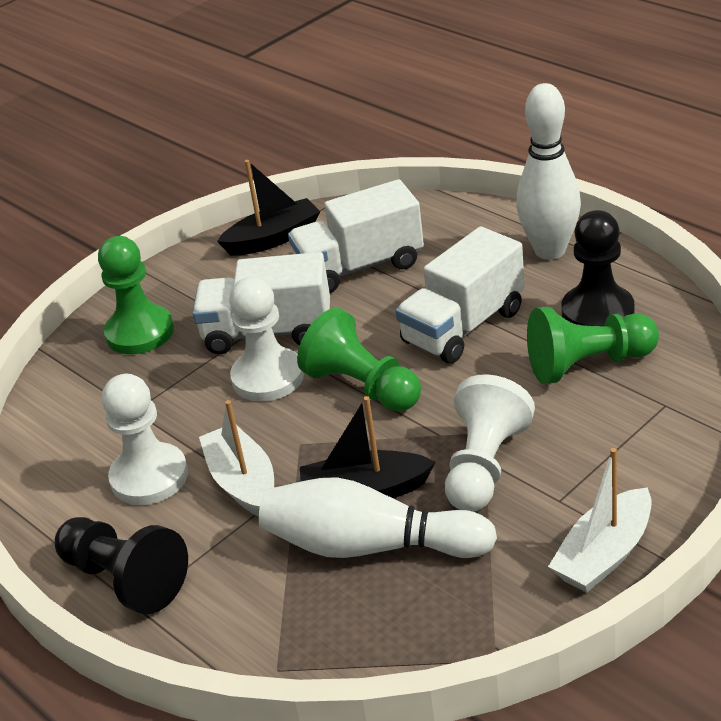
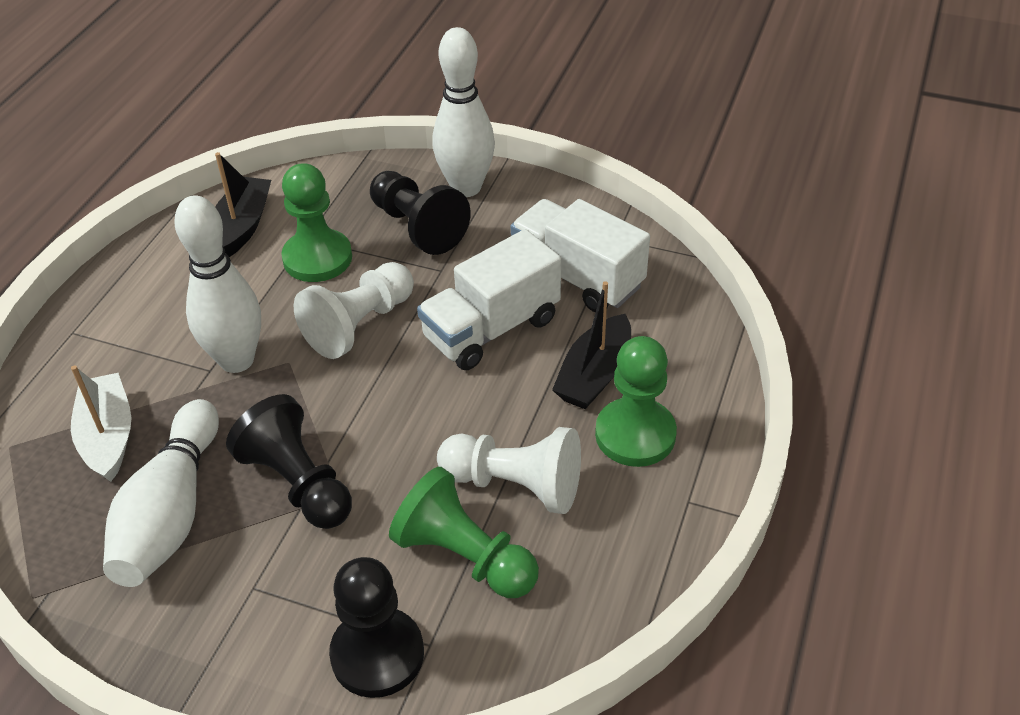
black pawn: 2 -> 3
white boat: 2 -> 1
white bowling pin: 2 -> 3
white pawn: 3 -> 2
white truck: 3 -> 2

